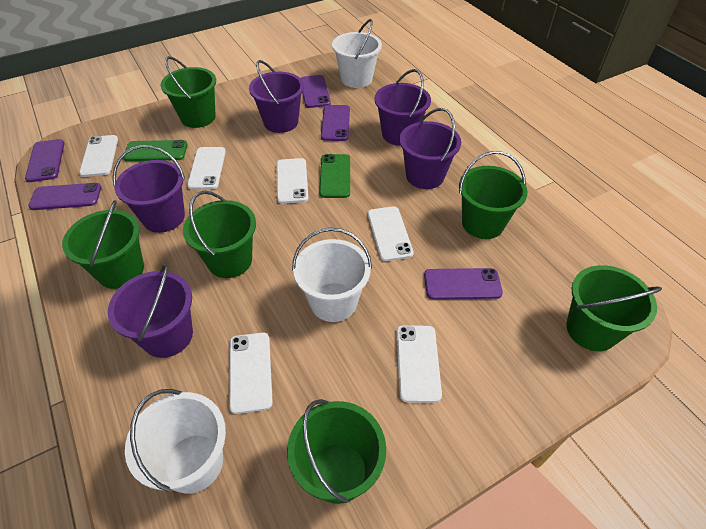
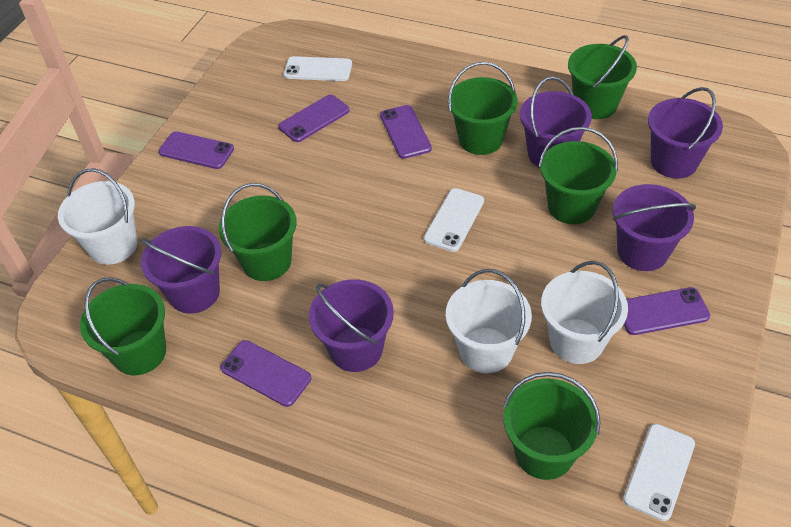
green phone: 2 -> 0
white phone: 6 -> 3

